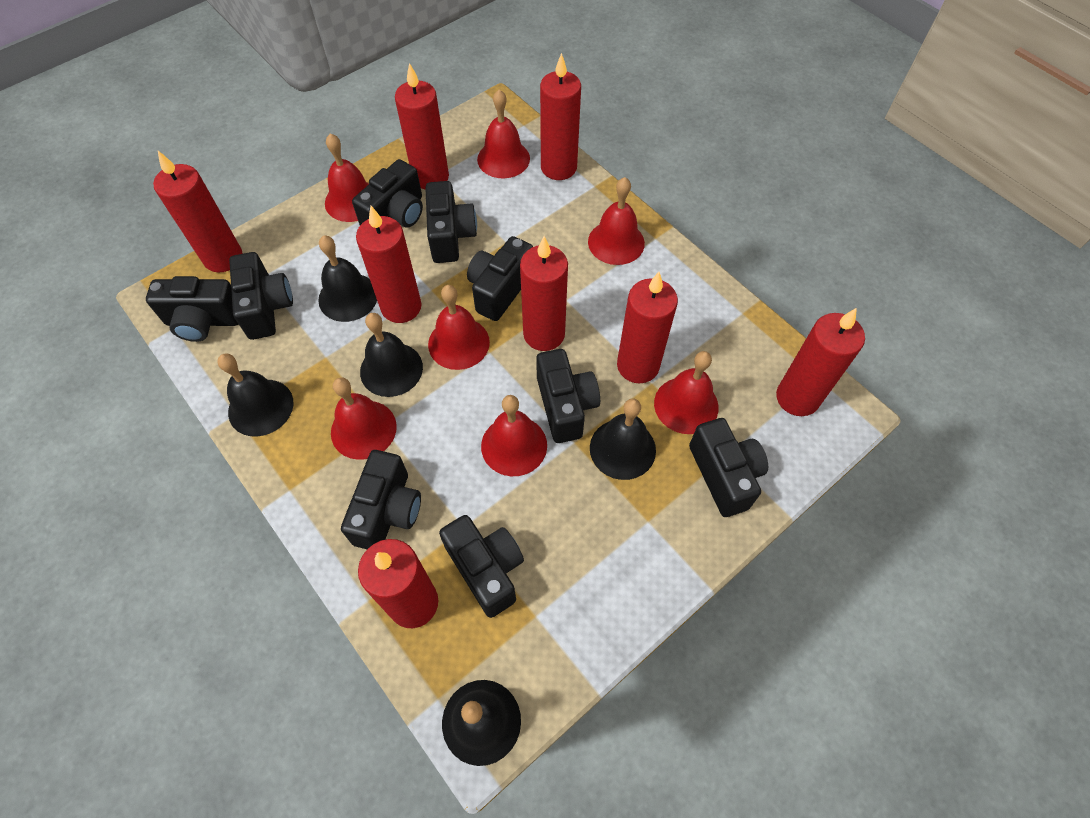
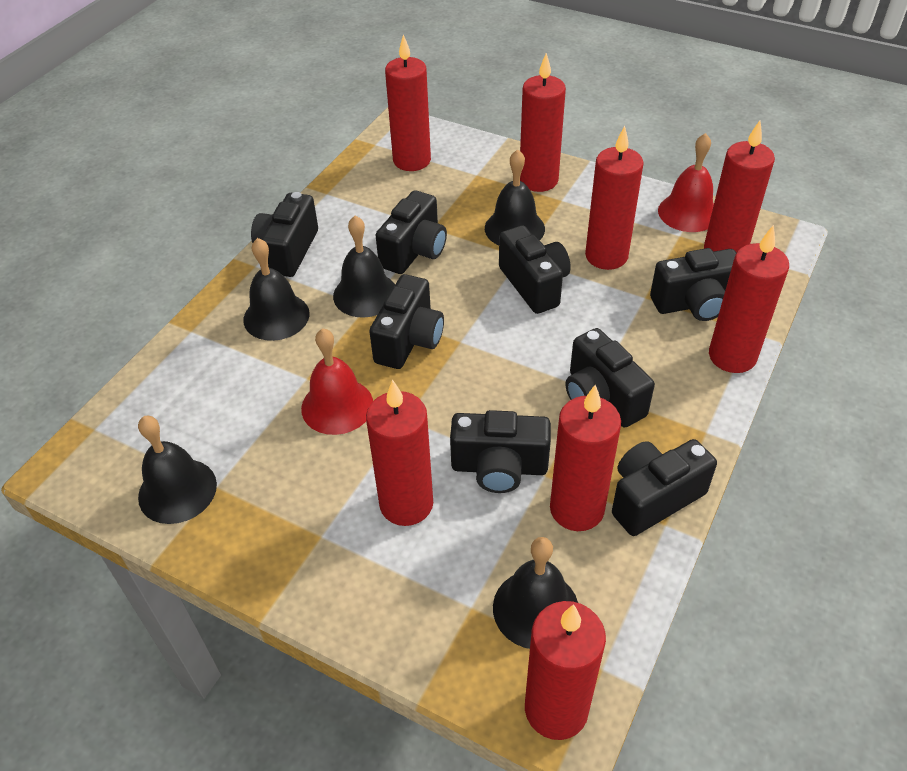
black camera: 9 -> 8
red bell: 7 -> 2

